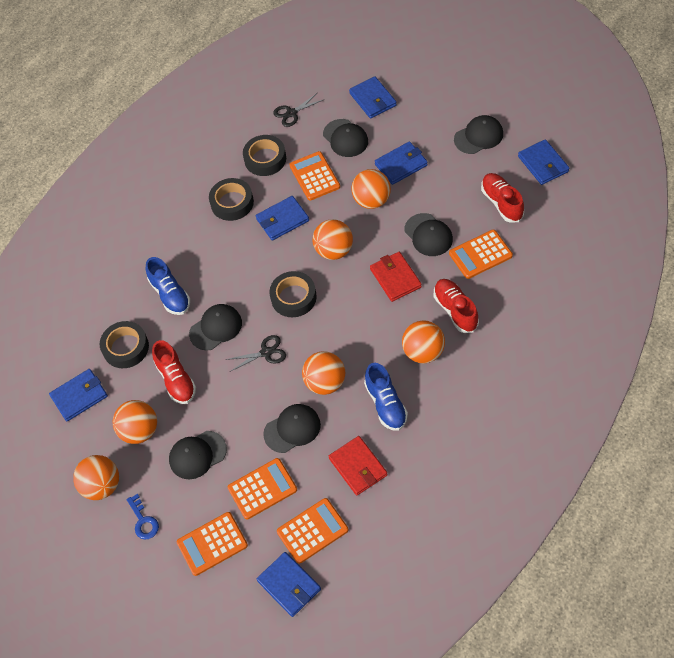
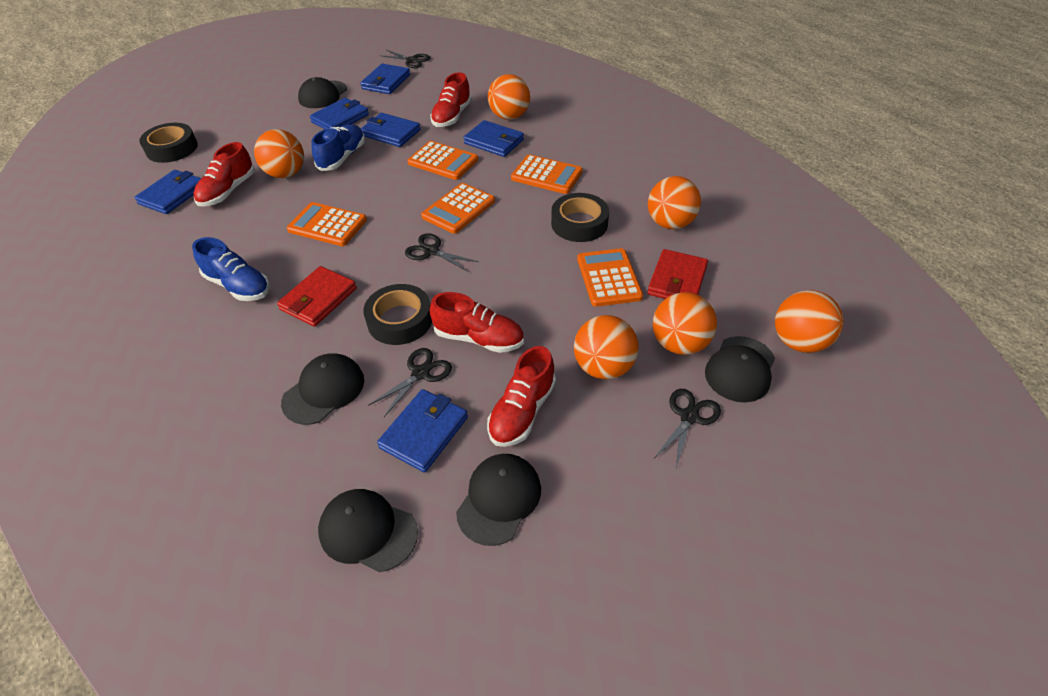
black cap: 6 -> 5
black scissors: 2 -> 4
black tape: 4 -> 3
blue key: 1 -> 0
red shoe: 3 -> 4

